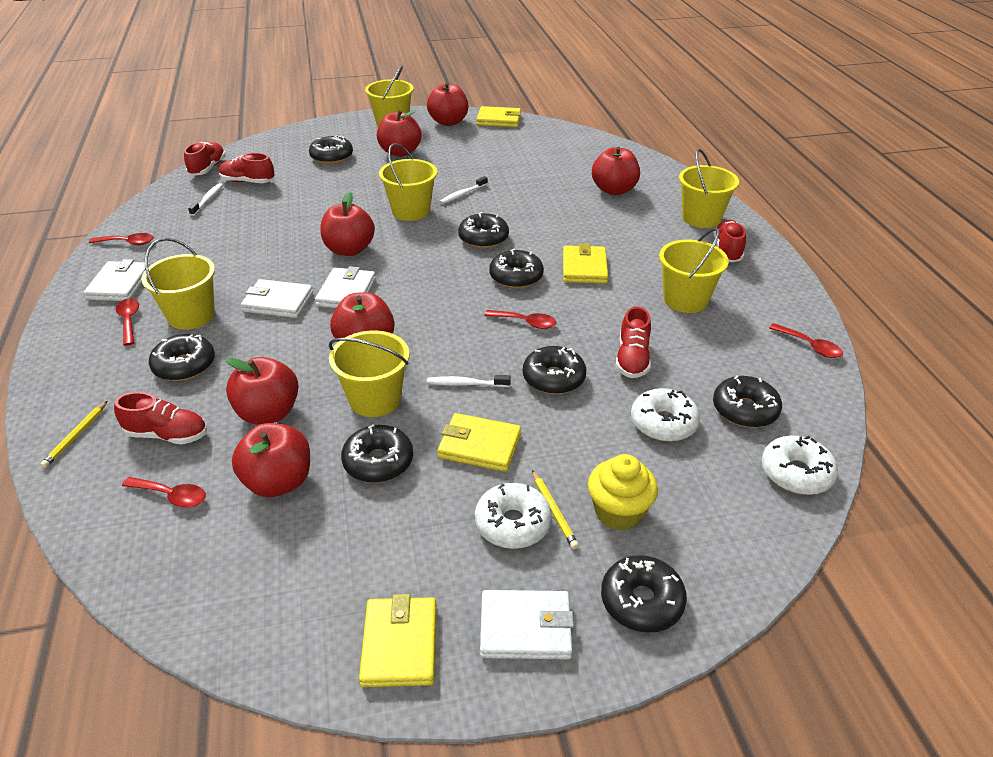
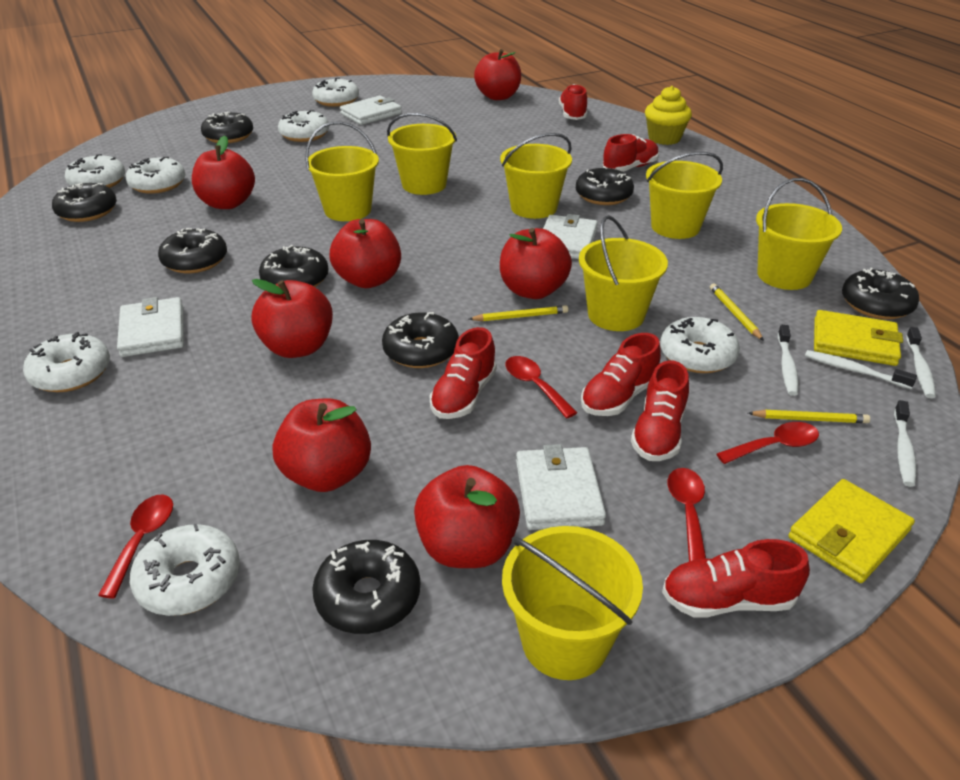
red shoe: 5 -> 6
red spoon: 5 -> 4
white donut: 3 -> 7
white toothbrush: 3 -> 4
yellow bucket: 6 -> 7
yellow pencil: 2 -> 3
yellow wallet: 4 -> 2

